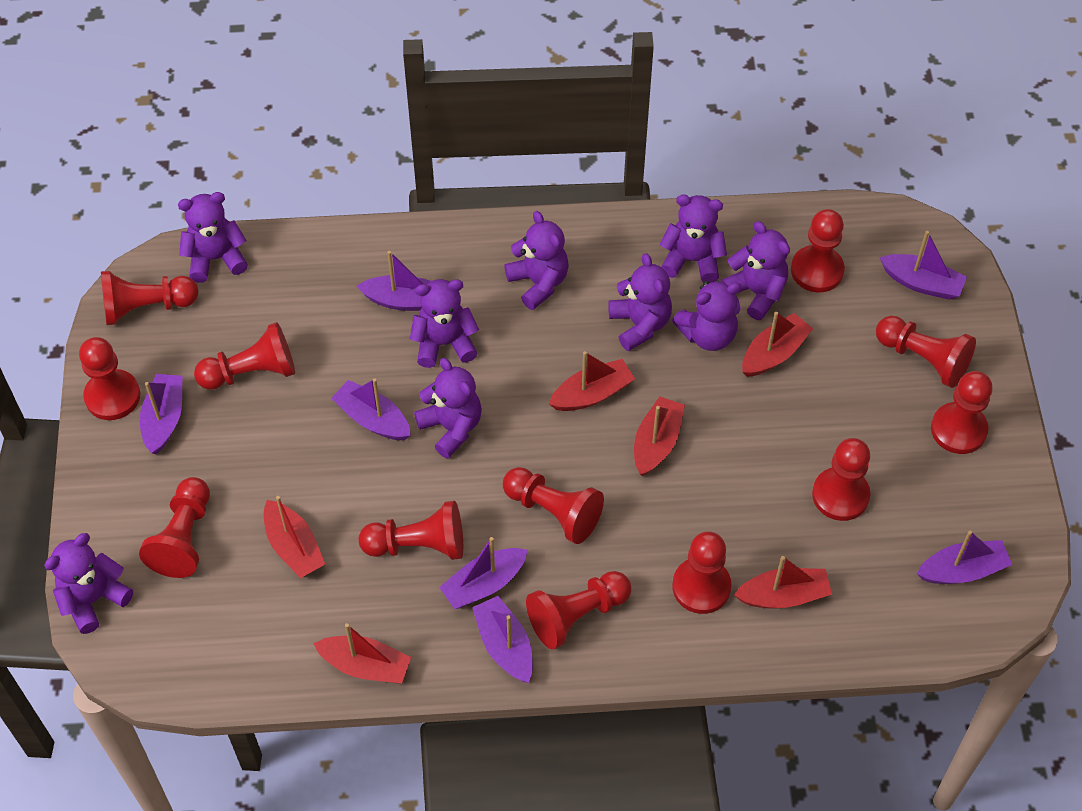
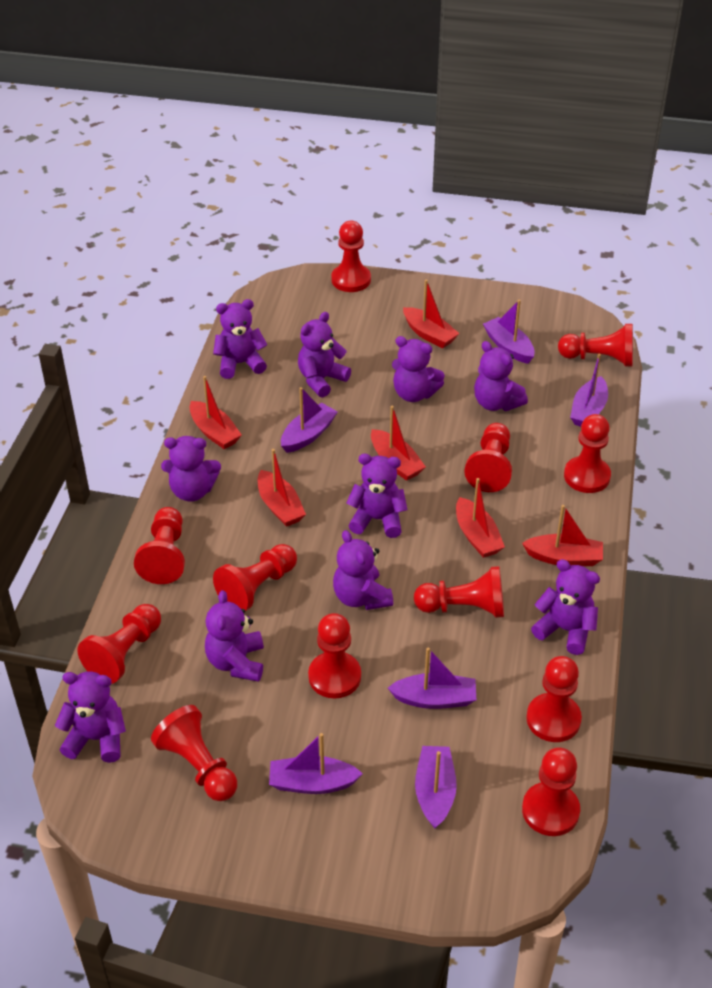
purple boat: 7 -> 6
purple teddy bear: 9 -> 10

